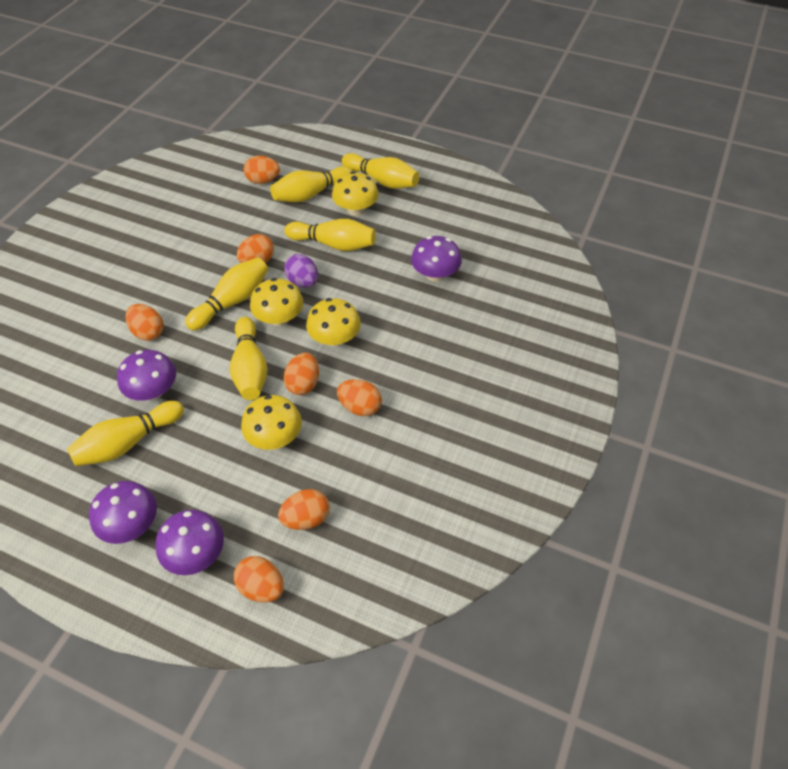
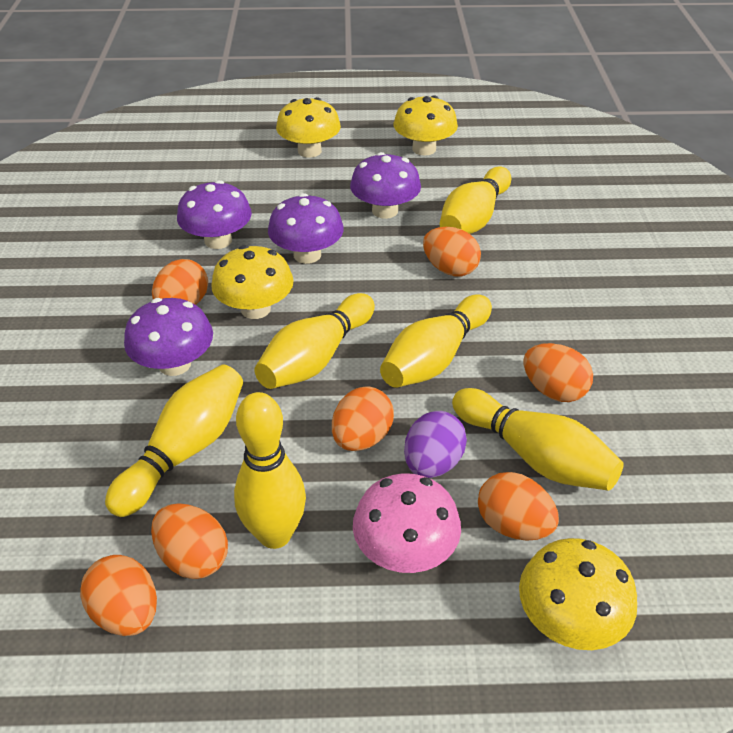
pink mushroom: 0 -> 1

